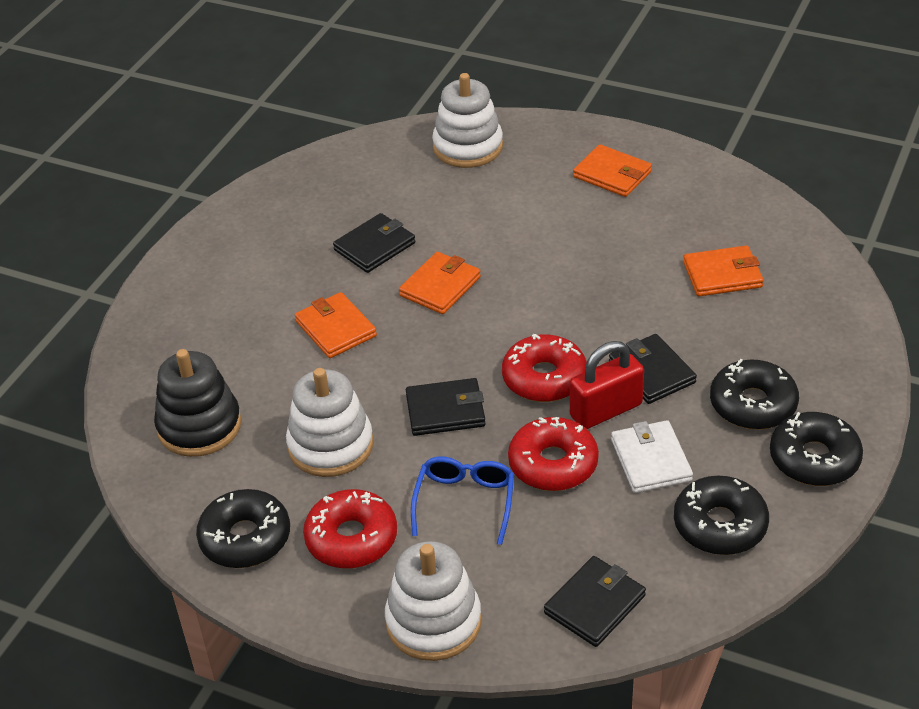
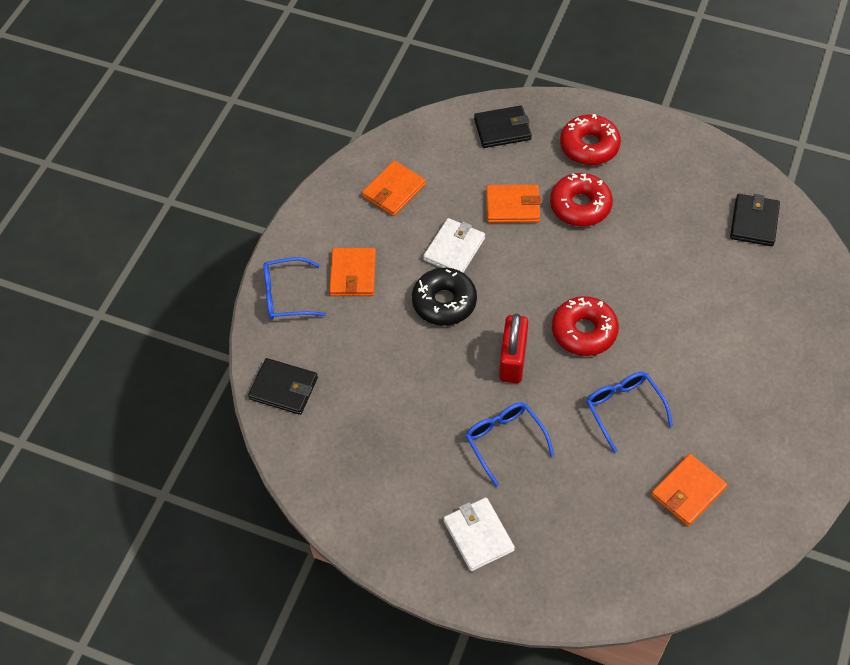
black donut: 4 -> 1
black stacking toy: 1 -> 0
black wallet: 4 -> 3
blue glasses: 1 -> 3
white stacking toy: 3 -> 0
white wallet: 1 -> 2

